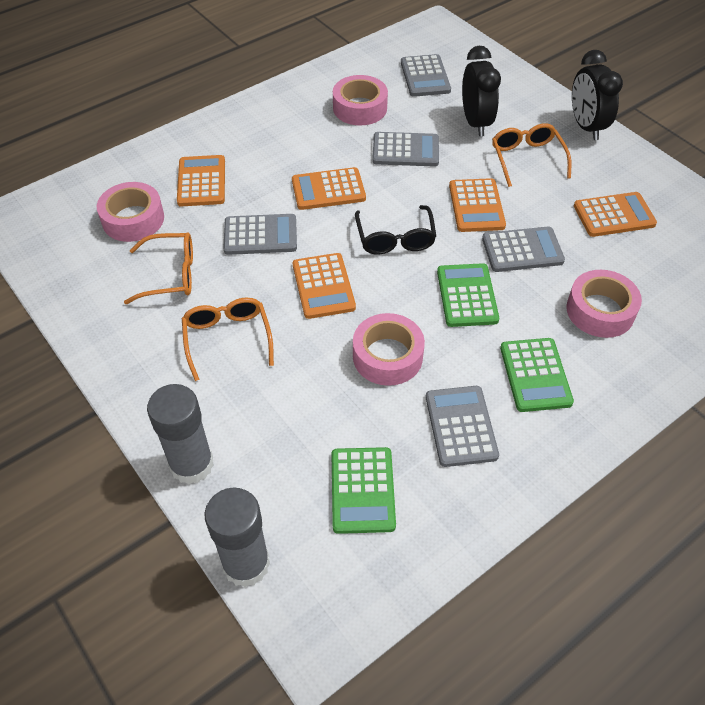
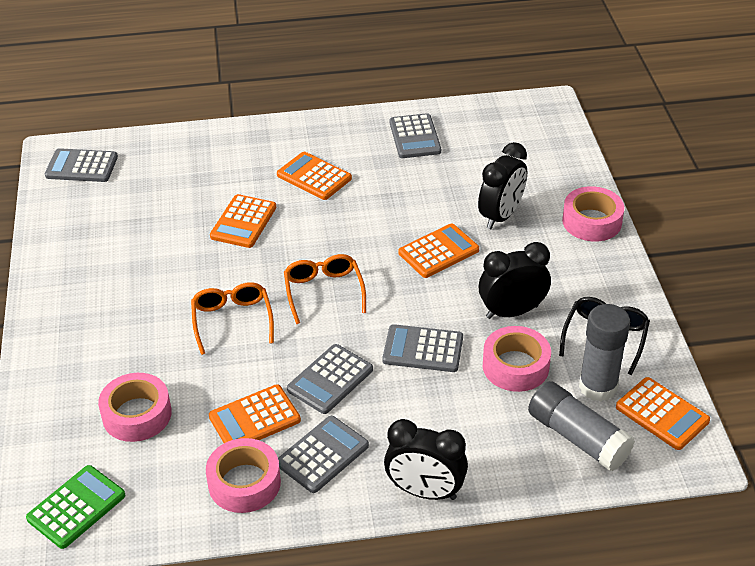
black clock: 2 -> 3
green calculator: 3 -> 1
orange glasses: 3 -> 2

